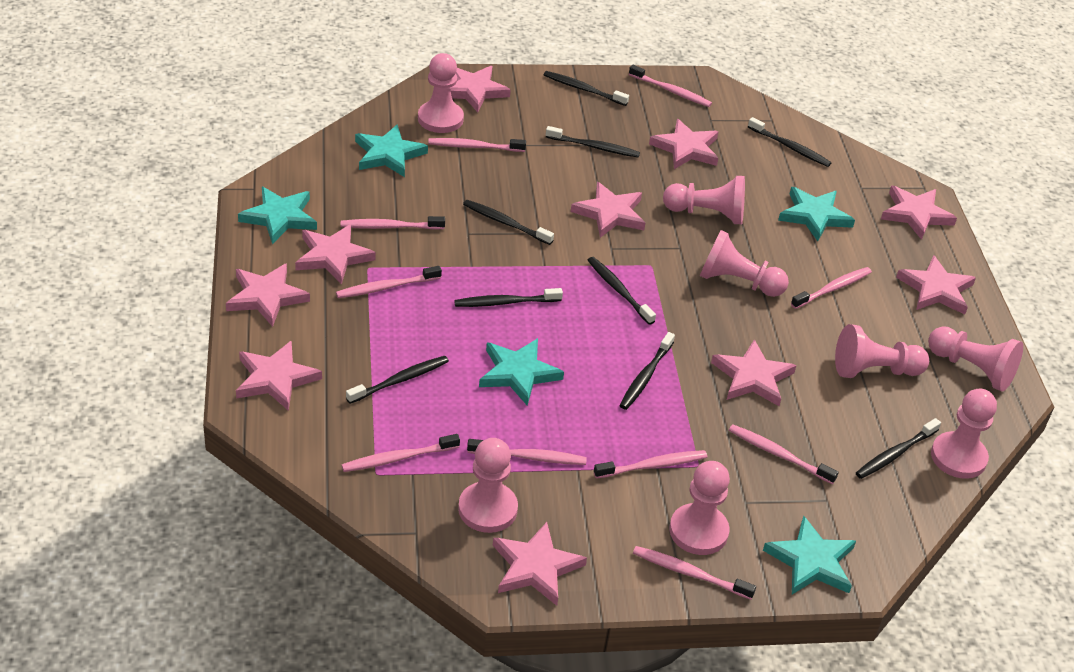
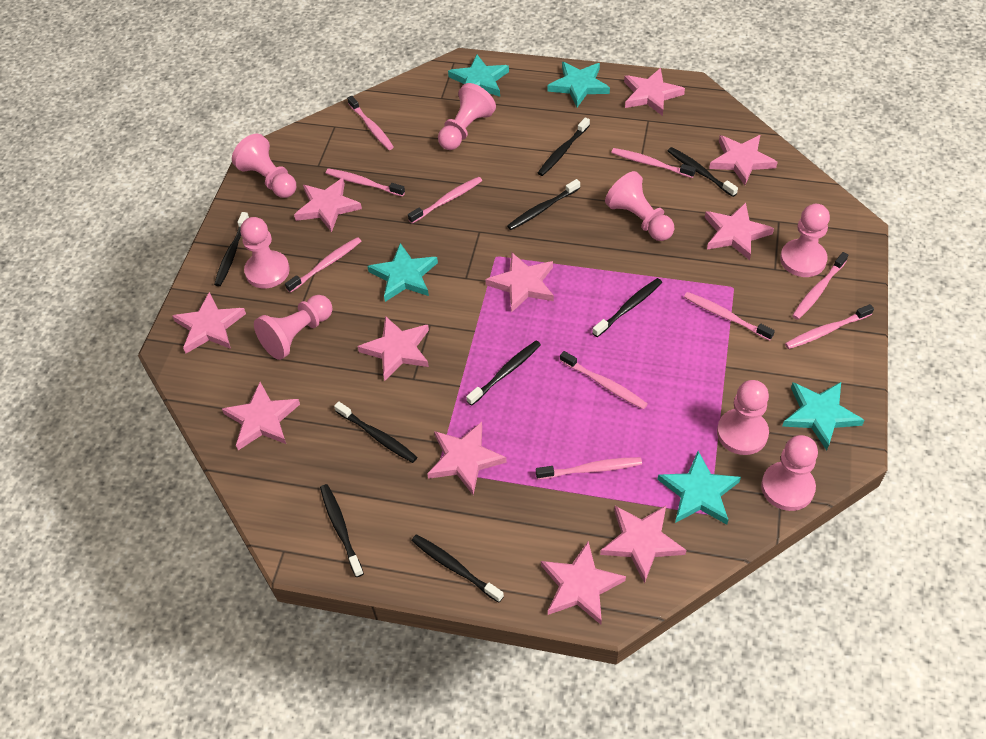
pink star: 10 -> 11

